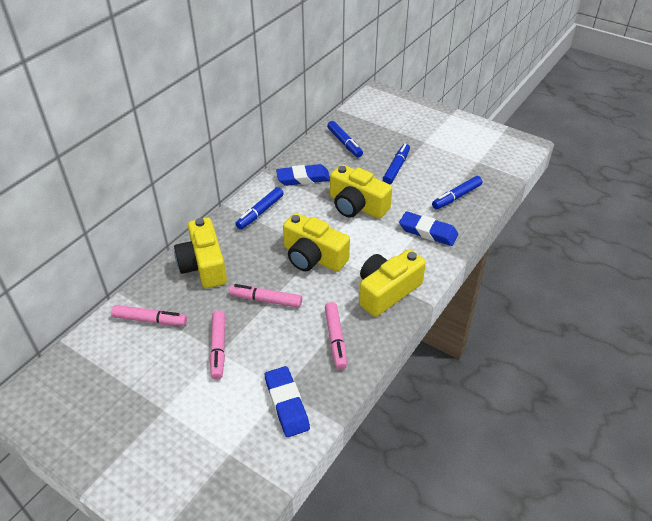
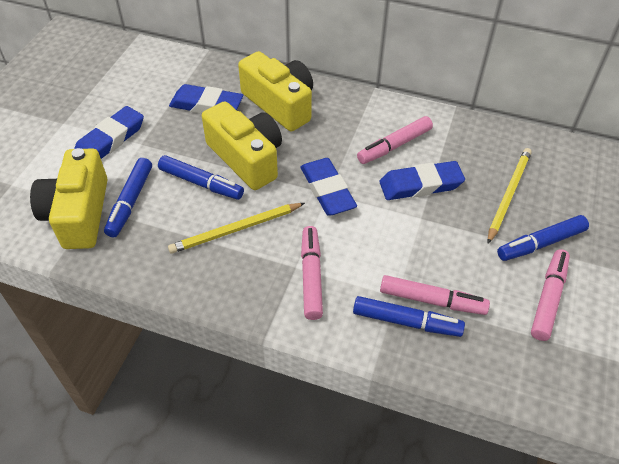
blue eraser: 3 -> 4
yellow camera: 4 -> 3
yellow pencil: 0 -> 2

